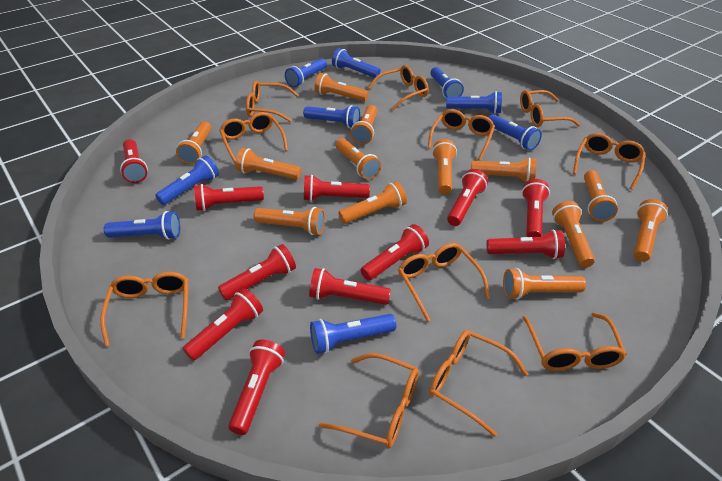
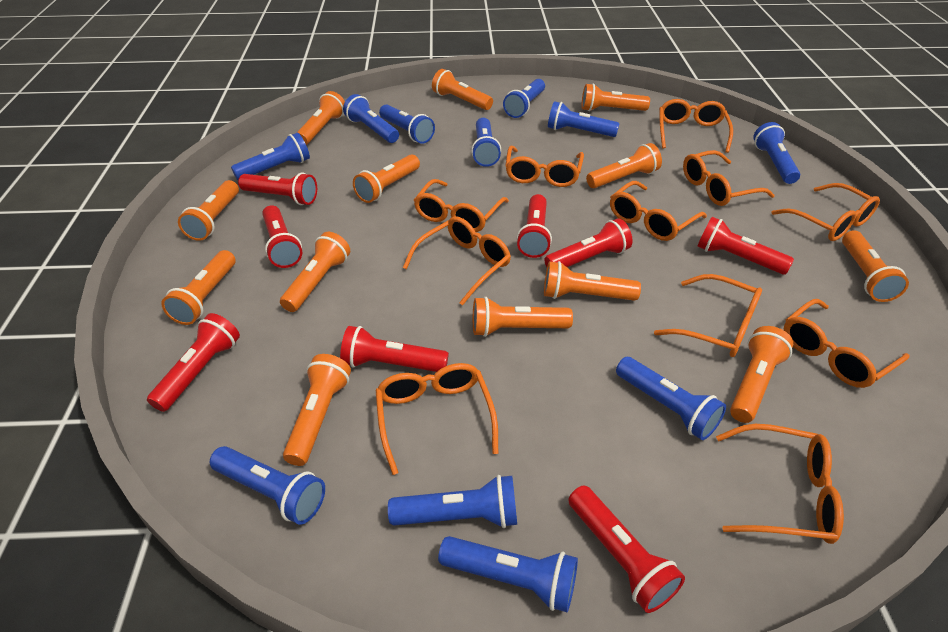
blue flashlight: 9 -> 11
red flashlight: 11 -> 8

